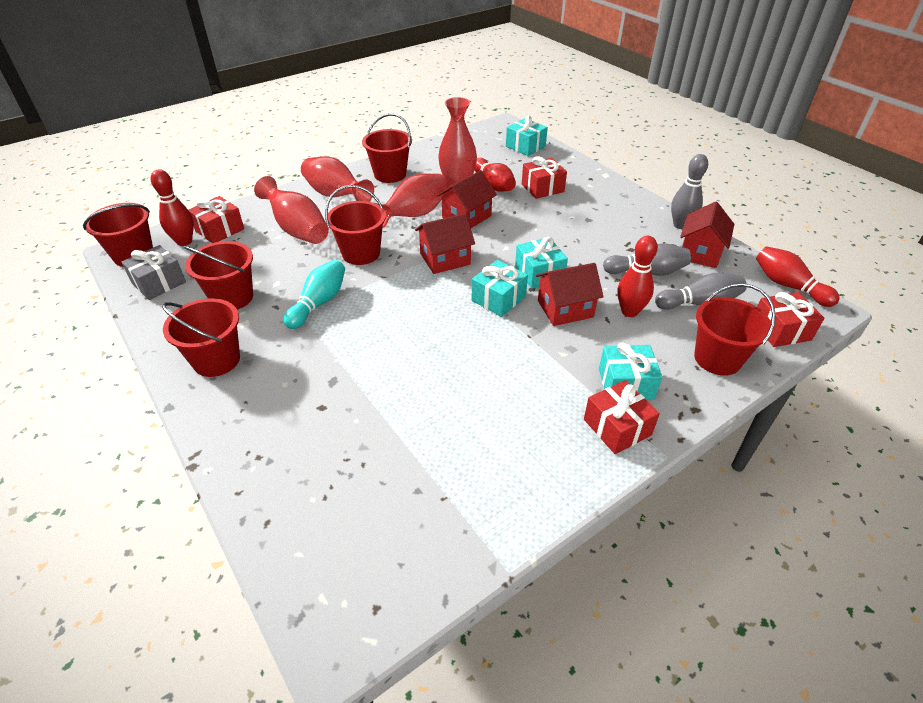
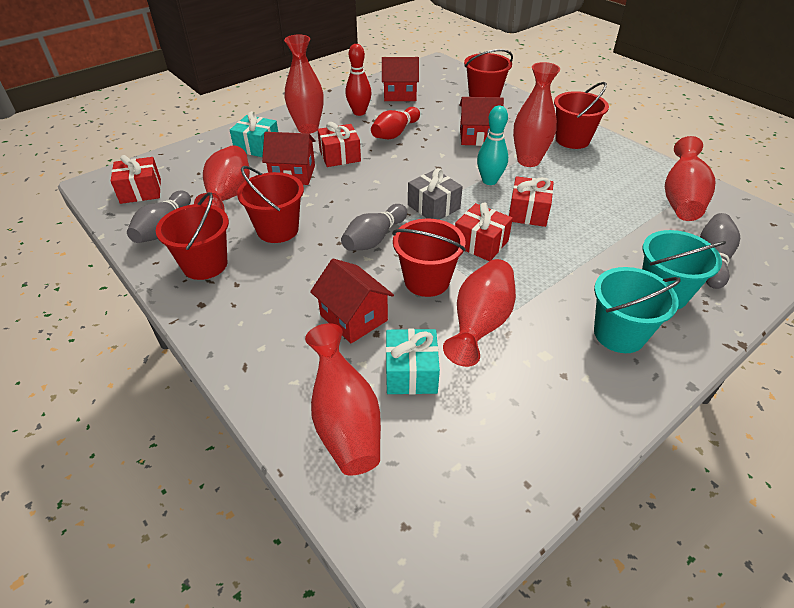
red bowling pin: 4 -> 2
red bucket: 6 -> 5
red vase: 4 -> 6
turquoise bucket: 0 -> 2
turquoise gift: 4 -> 2

